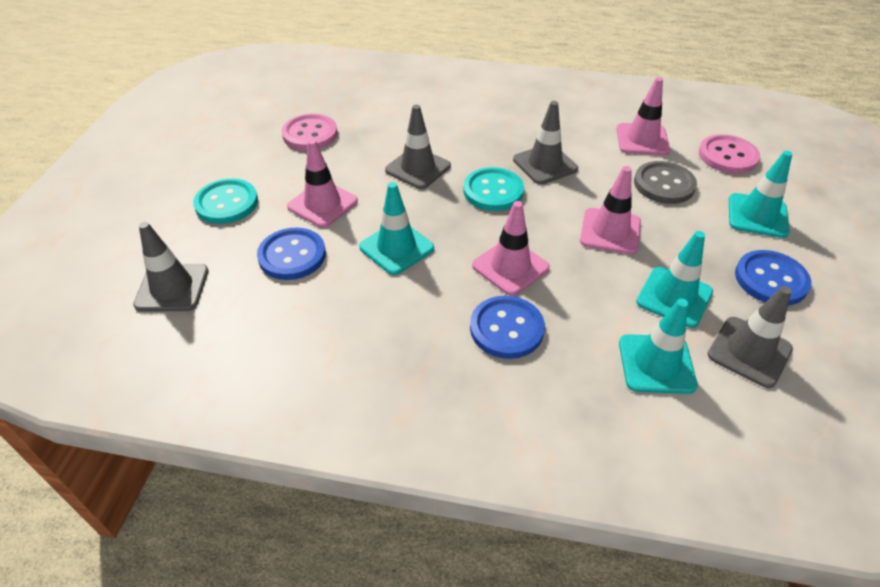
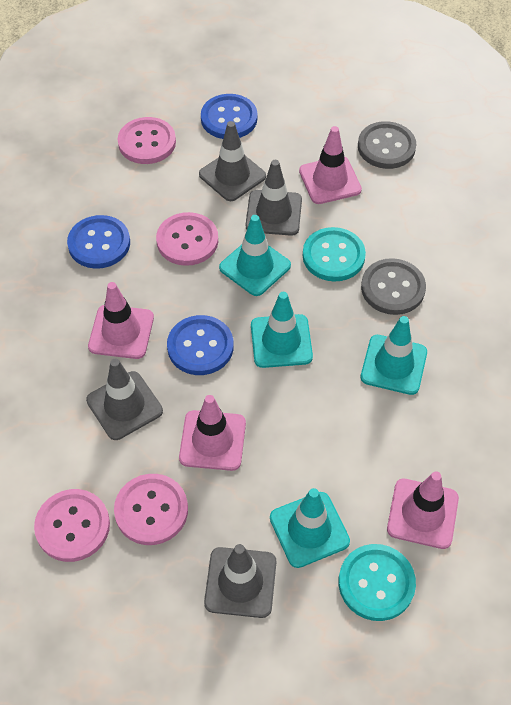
grey button: 1 -> 2
pink button: 2 -> 4

